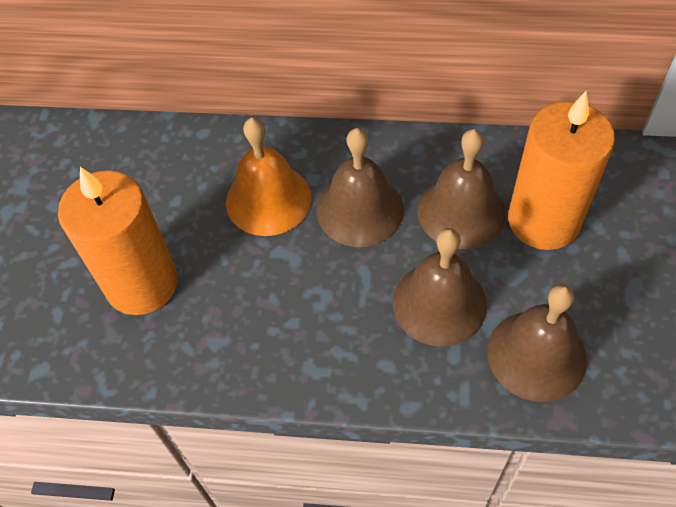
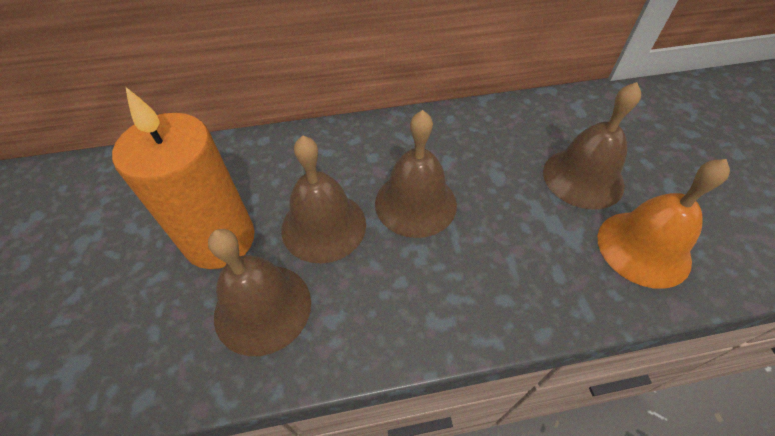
orange candle: 2 -> 1

